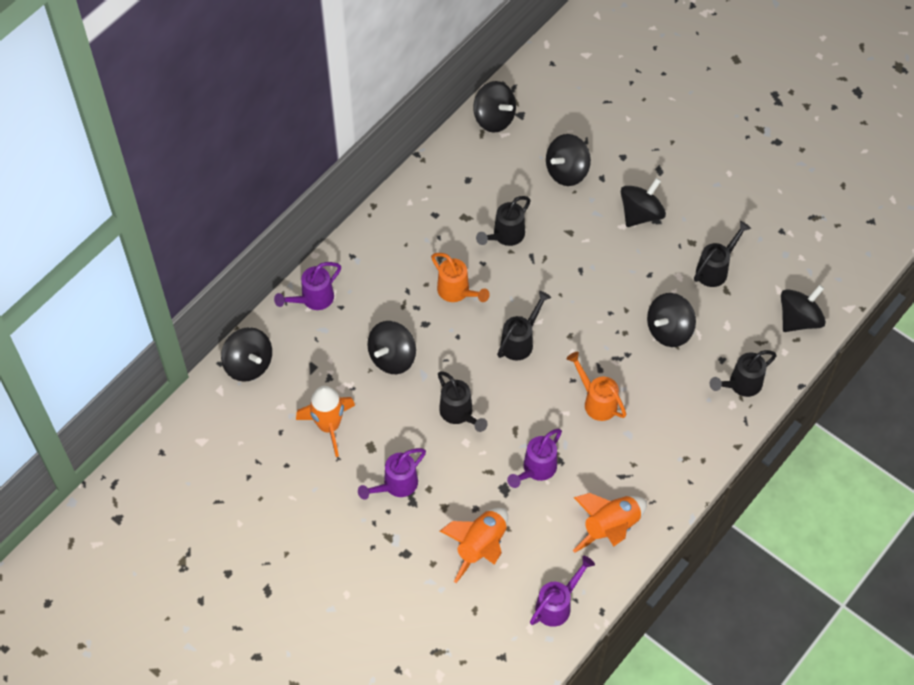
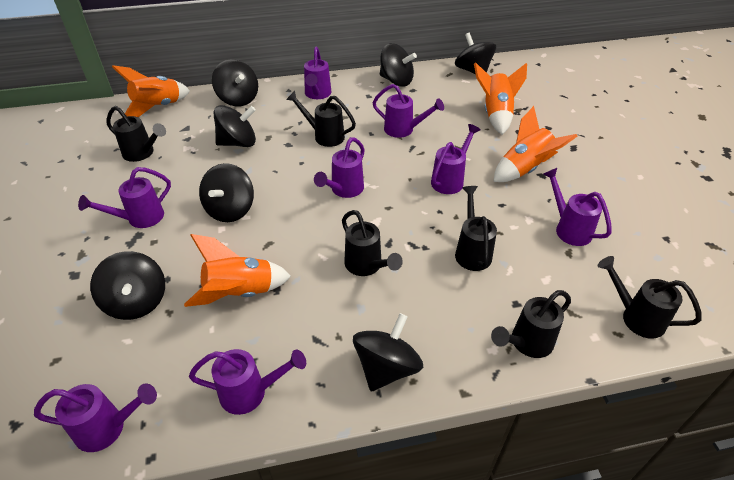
black watering can: 5 -> 6
orange rocket: 3 -> 4
orange watering can: 2 -> 0
purple watering can: 4 -> 8

